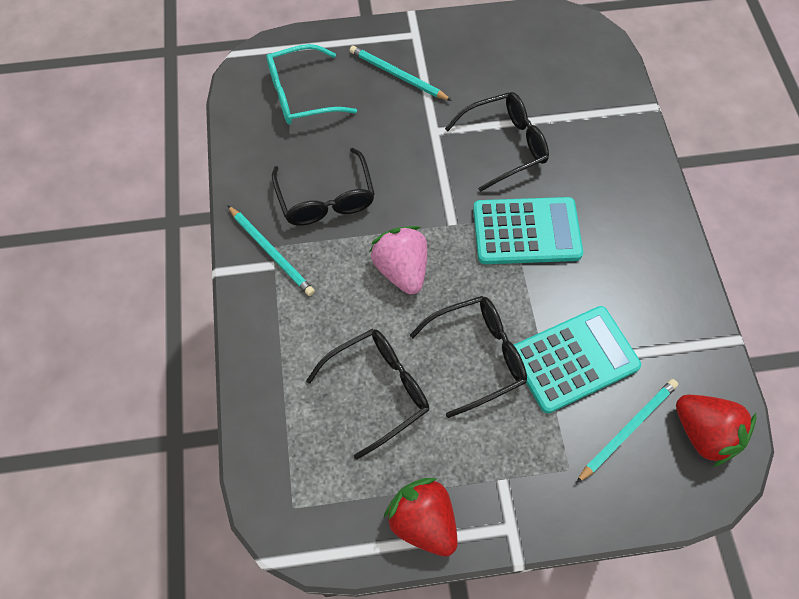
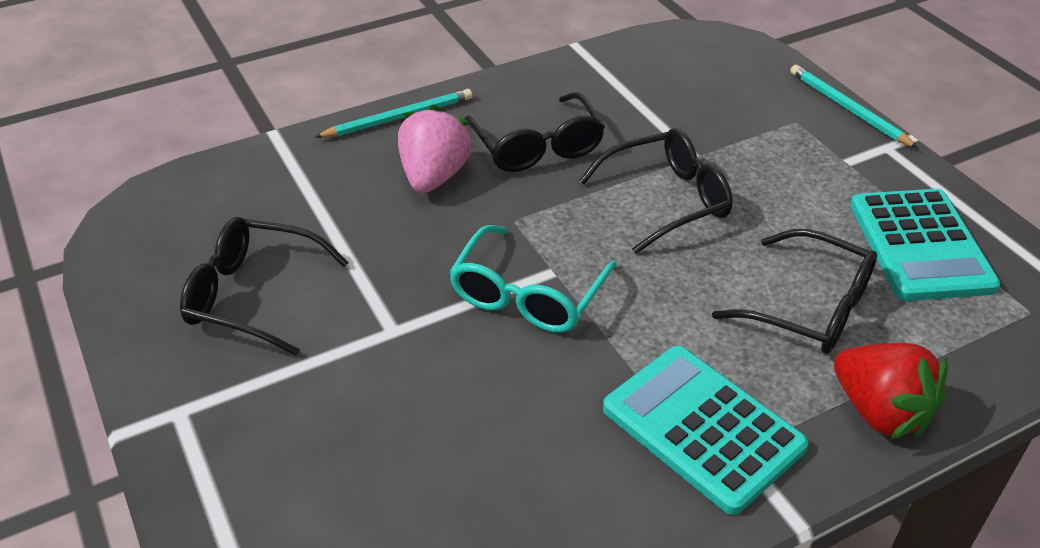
red strawberry: 2 -> 1
turquoise pencil: 3 -> 2

